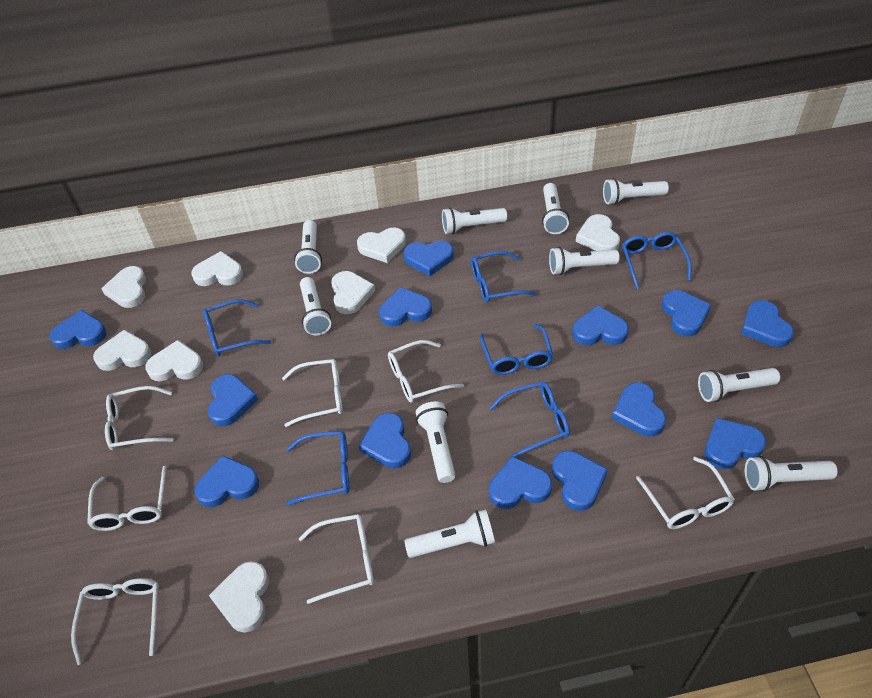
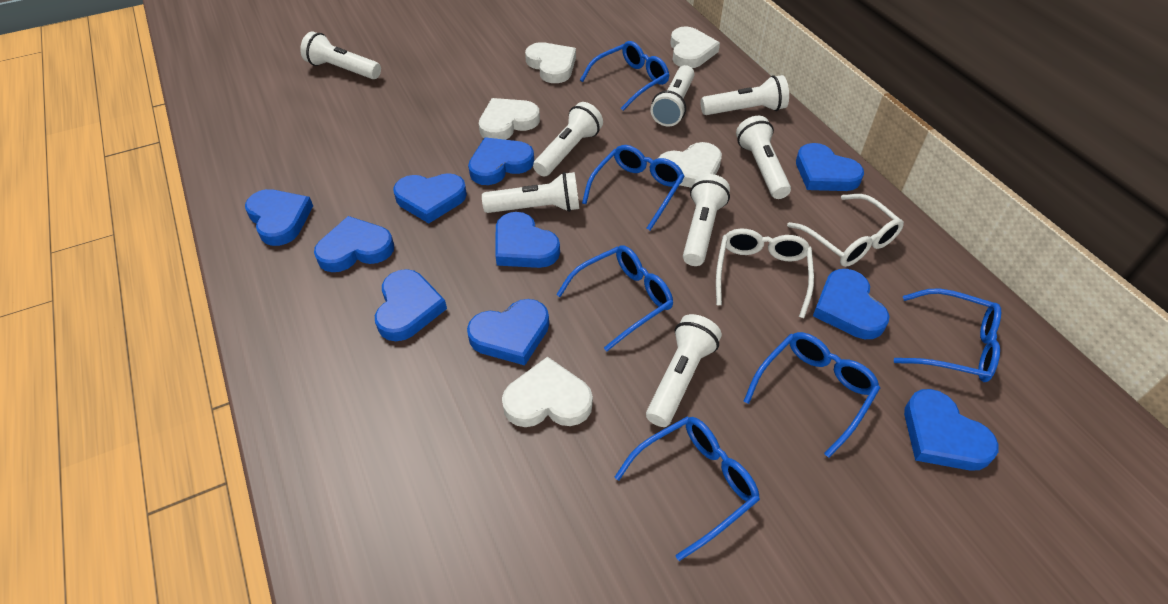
blue heart: 13 -> 10
white flashlight: 10 -> 8
white glasses: 7 -> 2
white heart: 8 -> 5

